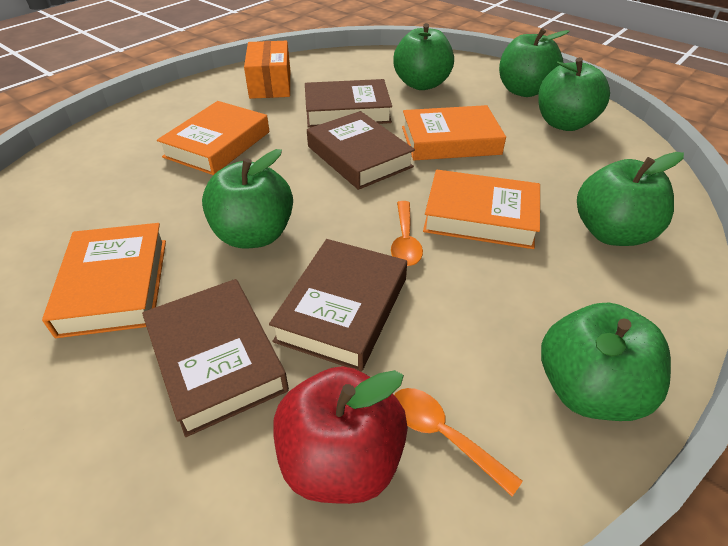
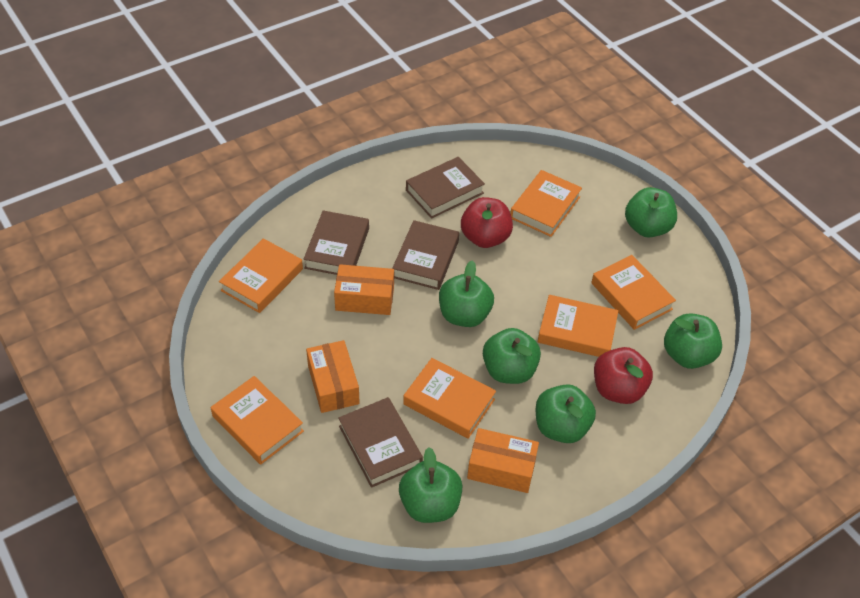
orange book: 4 -> 6
orange box: 1 -> 3
orange spoon: 2 -> 0
red apple: 1 -> 2

